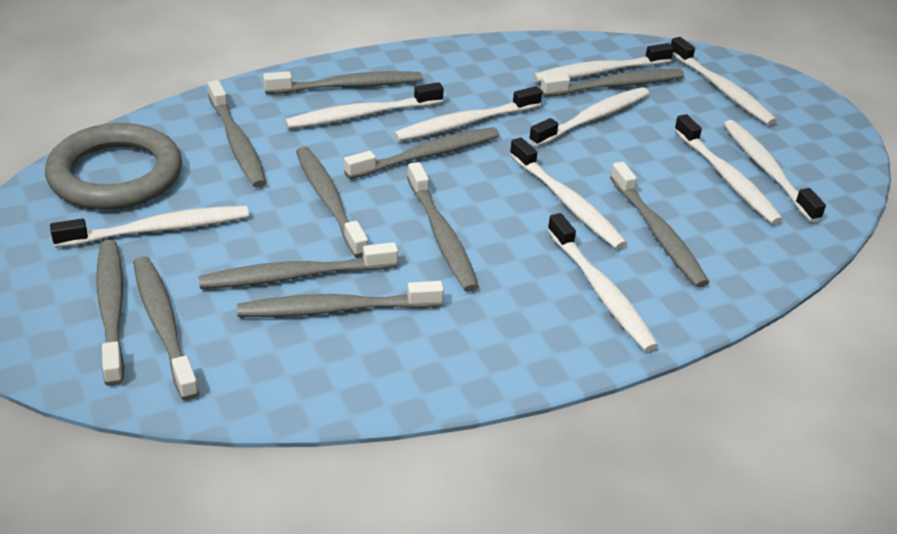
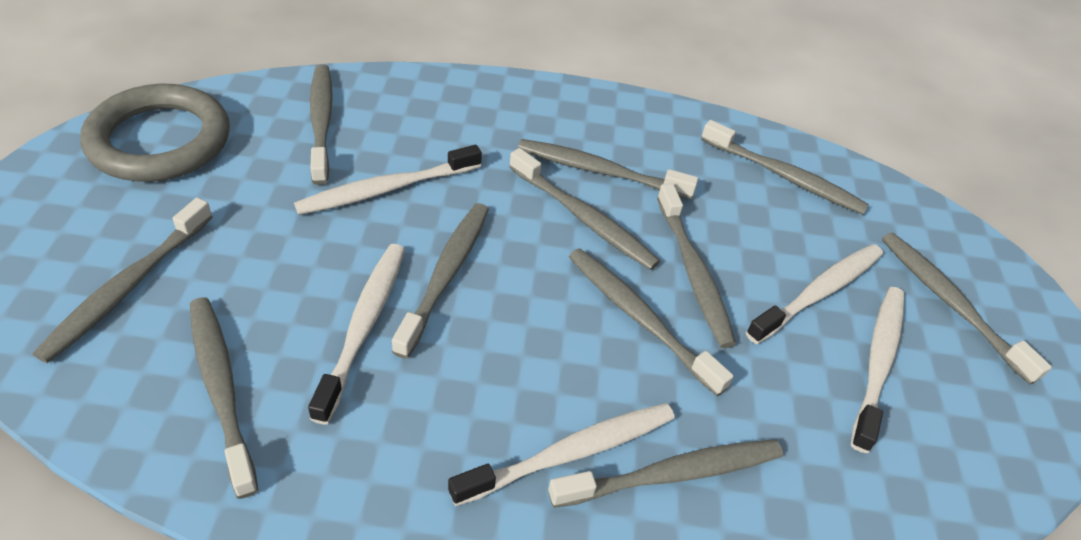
white toothbrush: 10 -> 5

